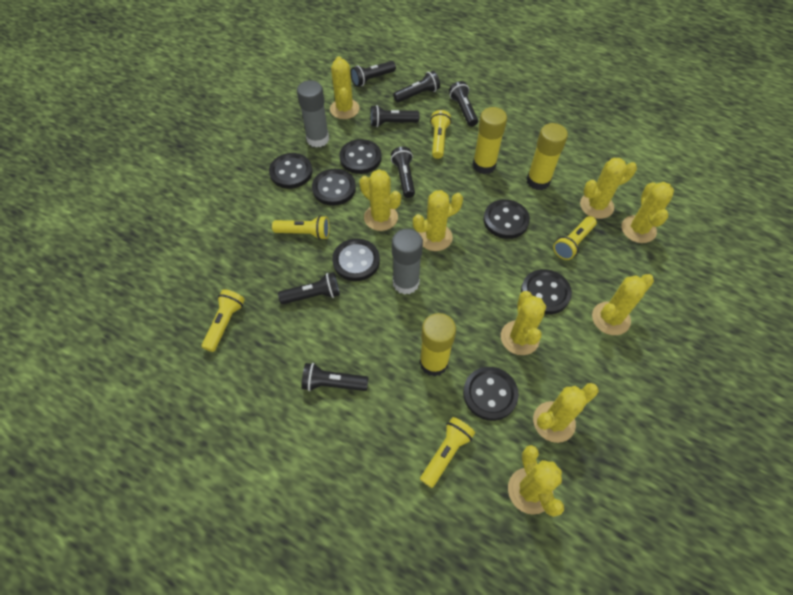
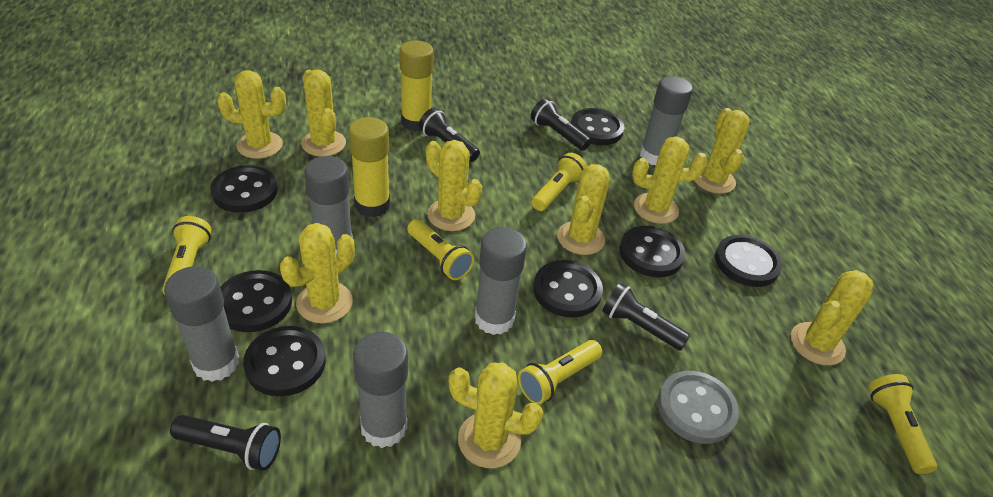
black flashlight: 7 -> 4
grey button: 0 -> 1
grey glue stick: 2 -> 5
yellow glue stick: 3 -> 2

